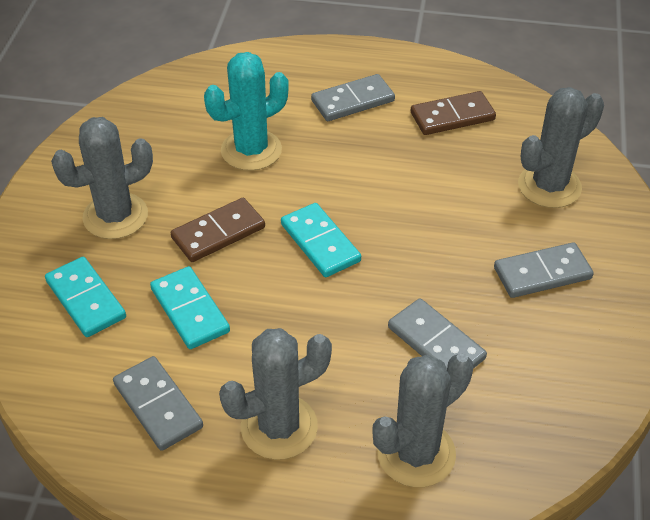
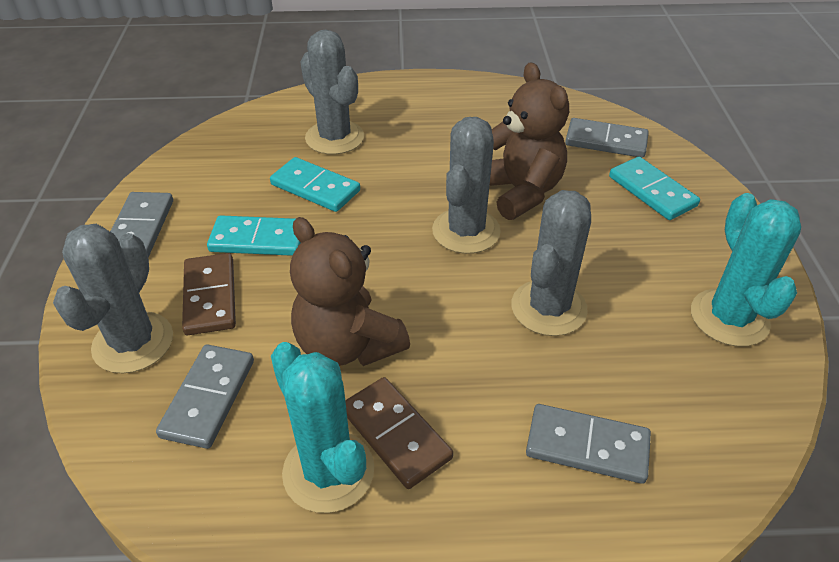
brown teddy bear: 0 -> 2
turquoise cactus: 1 -> 2

